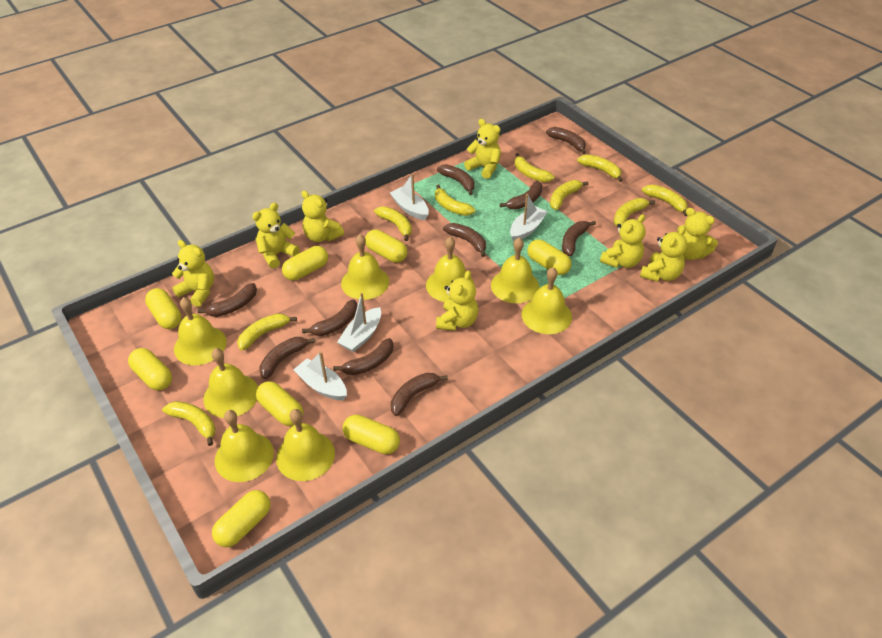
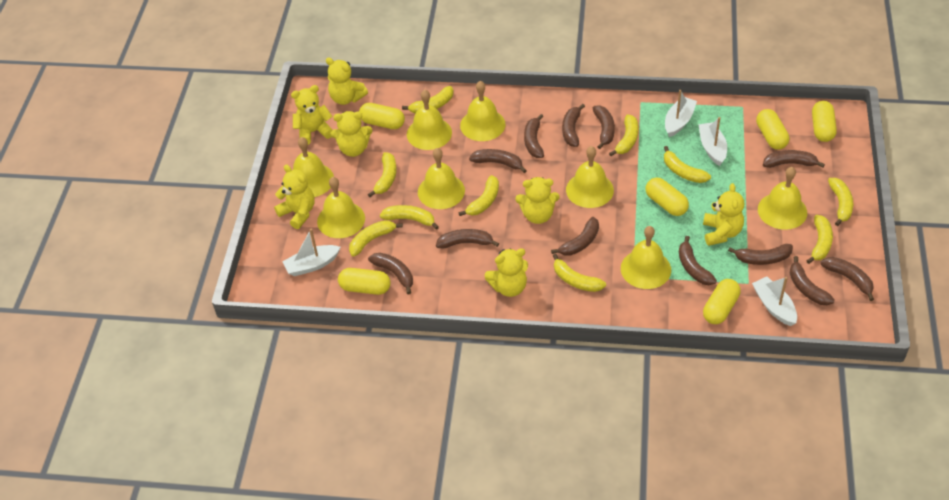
brown banana: 10 -> 12
yellow banana: 9 -> 10
yellow capsule: 8 -> 6
yellow teddy bear: 8 -> 7

